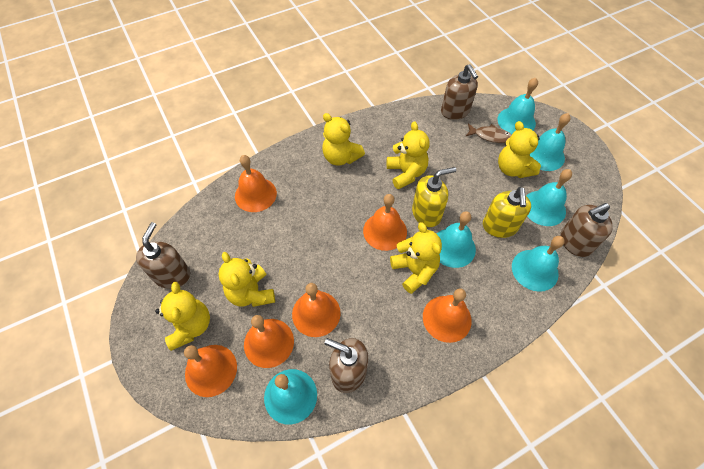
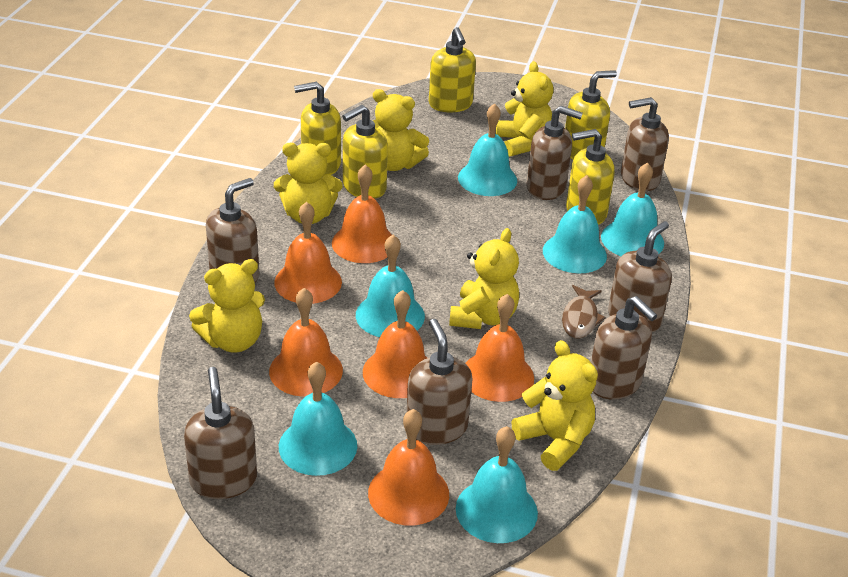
brown soap dispenser: 4 -> 7
yellow soap dispenser: 2 -> 5

